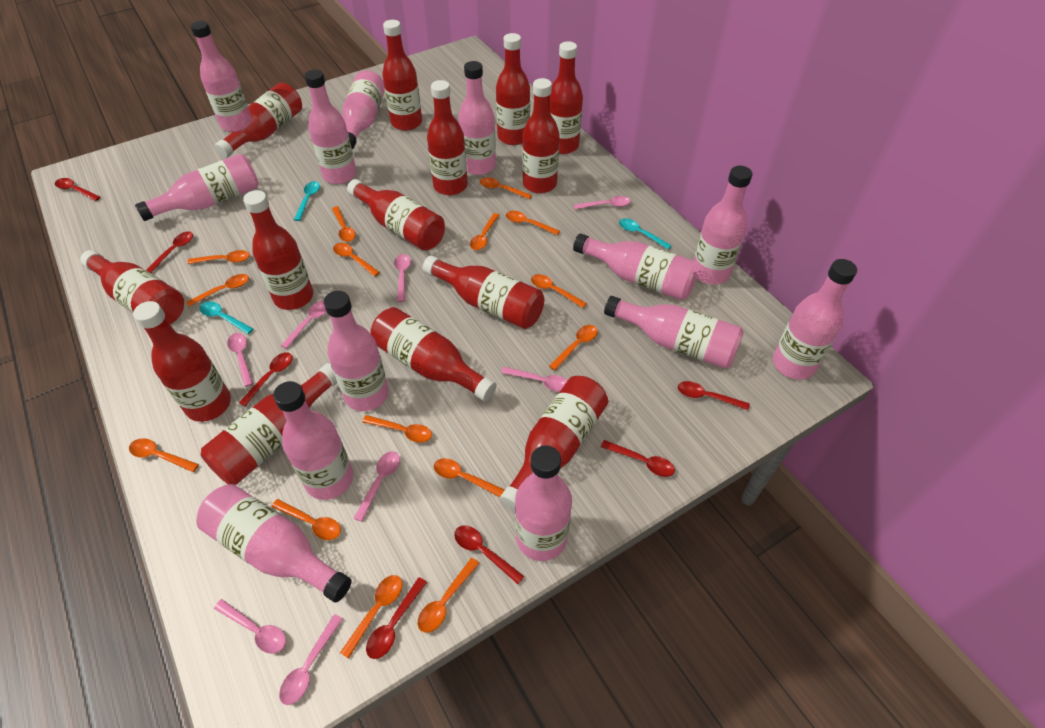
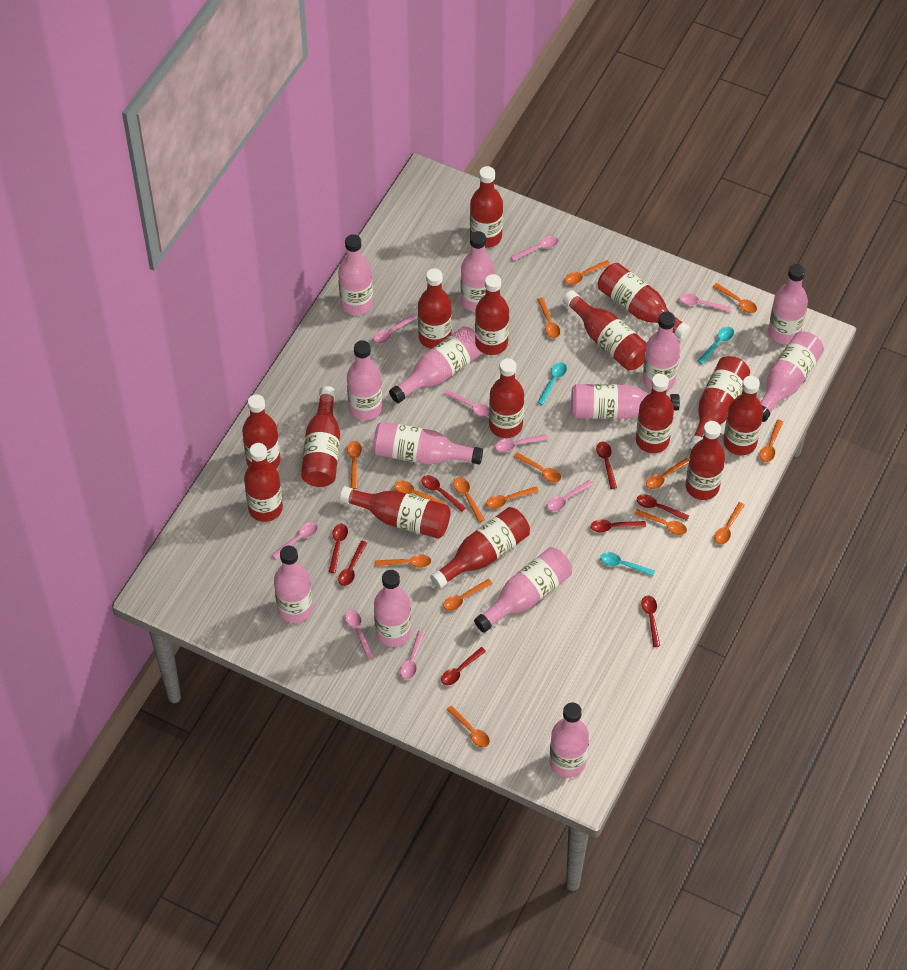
pink spoon: 8 -> 9
red bottle: 14 -> 15
red spoon: 7 -> 8

